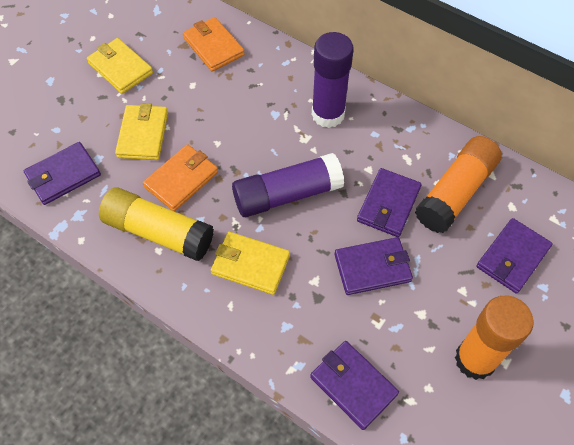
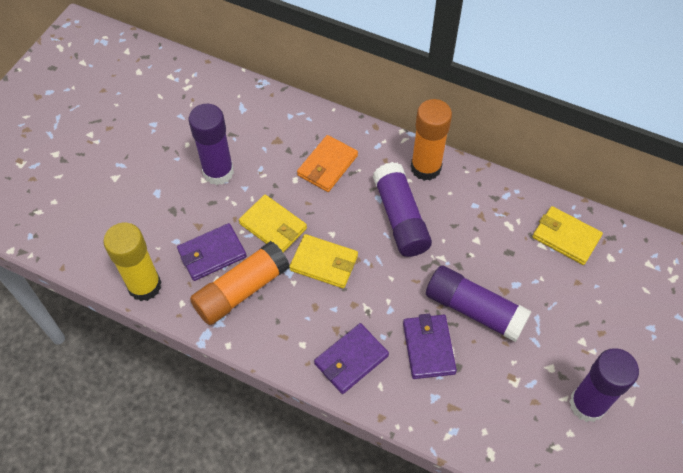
orange wallet: 2 -> 1
purple glue stick: 2 -> 4
purple wallet: 5 -> 3

